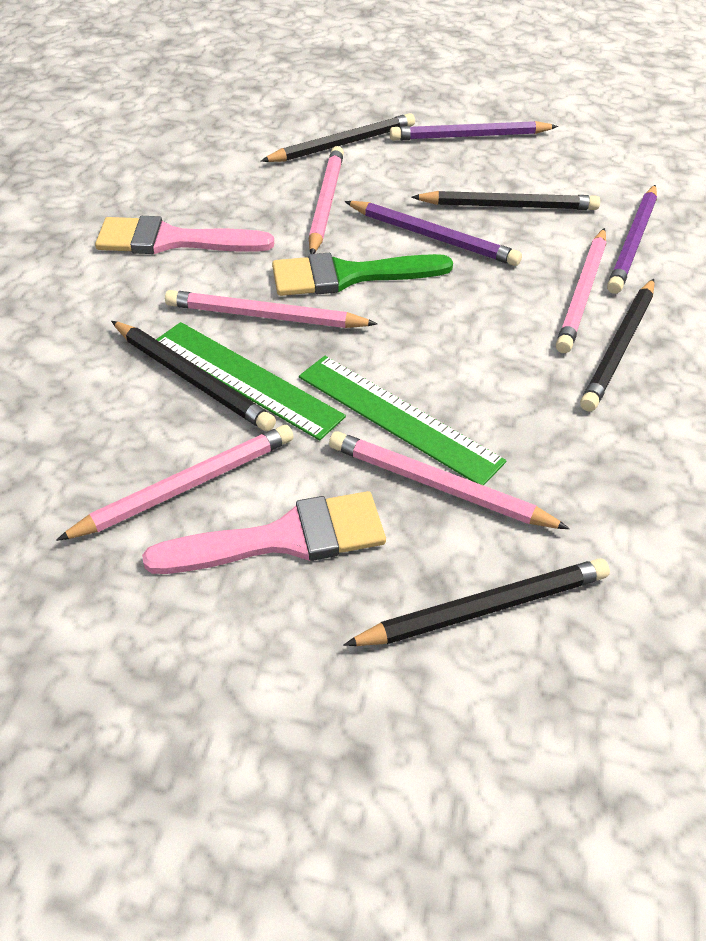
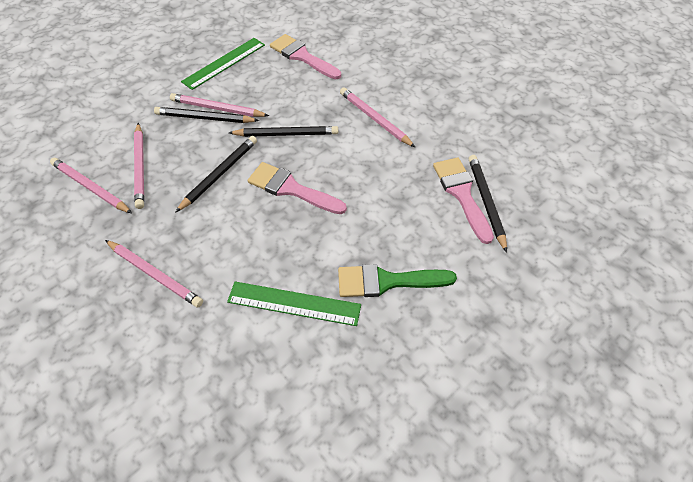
black pencil: 5 -> 4
pink brush: 2 -> 3
purple pencil: 3 -> 0

